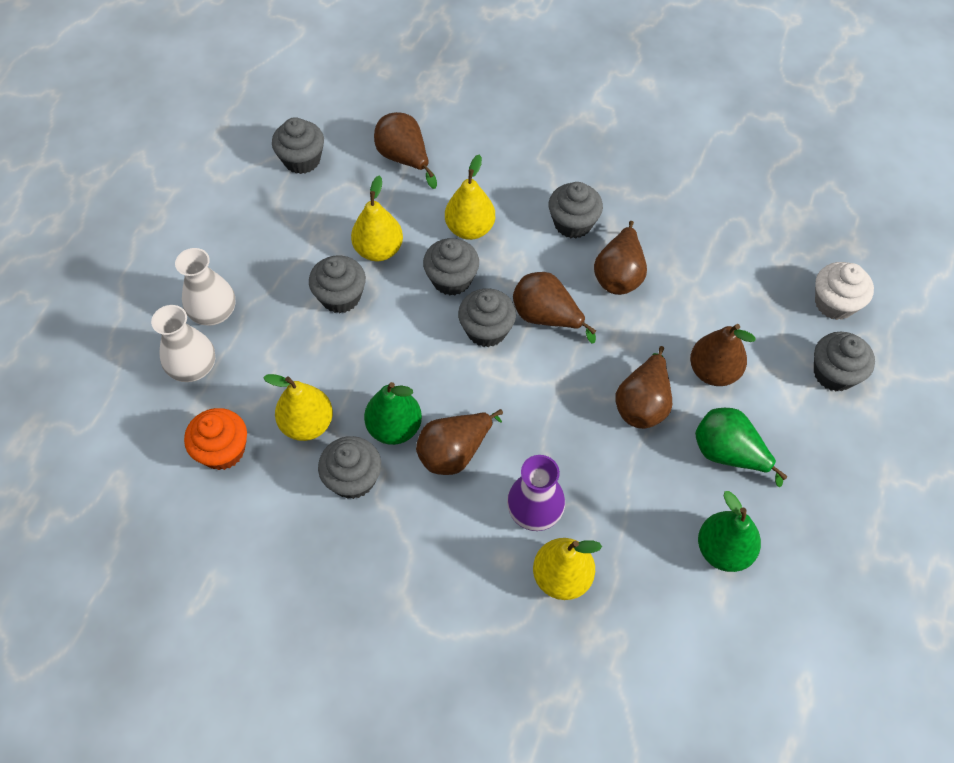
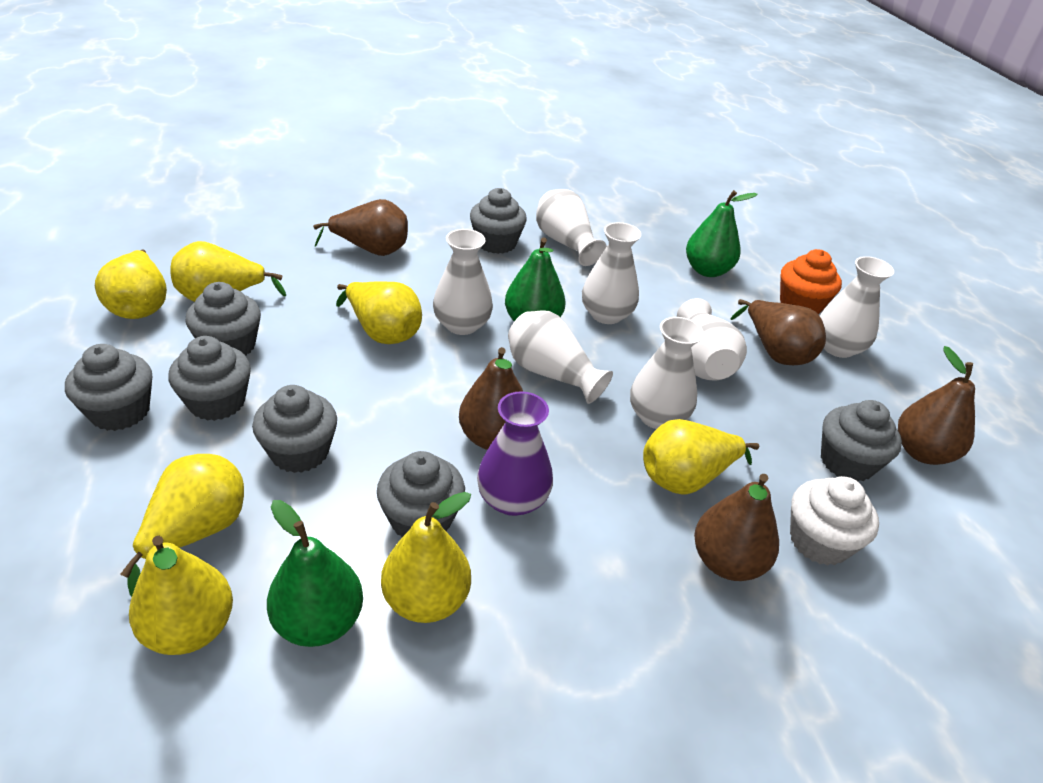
brown pear: 6 -> 5
white vase: 2 -> 7
yellow pear: 4 -> 7

